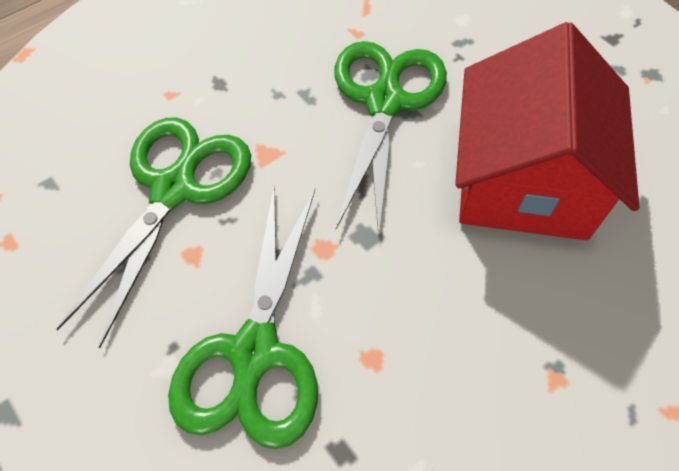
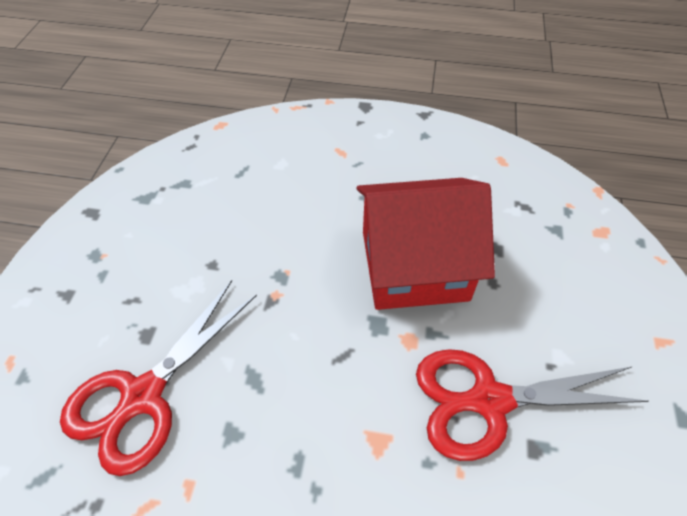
green scissors: 3 -> 0
red scissors: 0 -> 2

